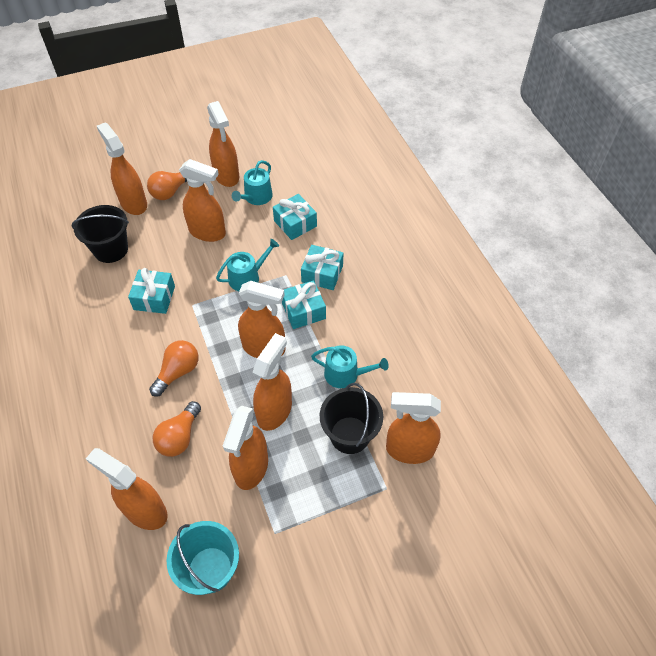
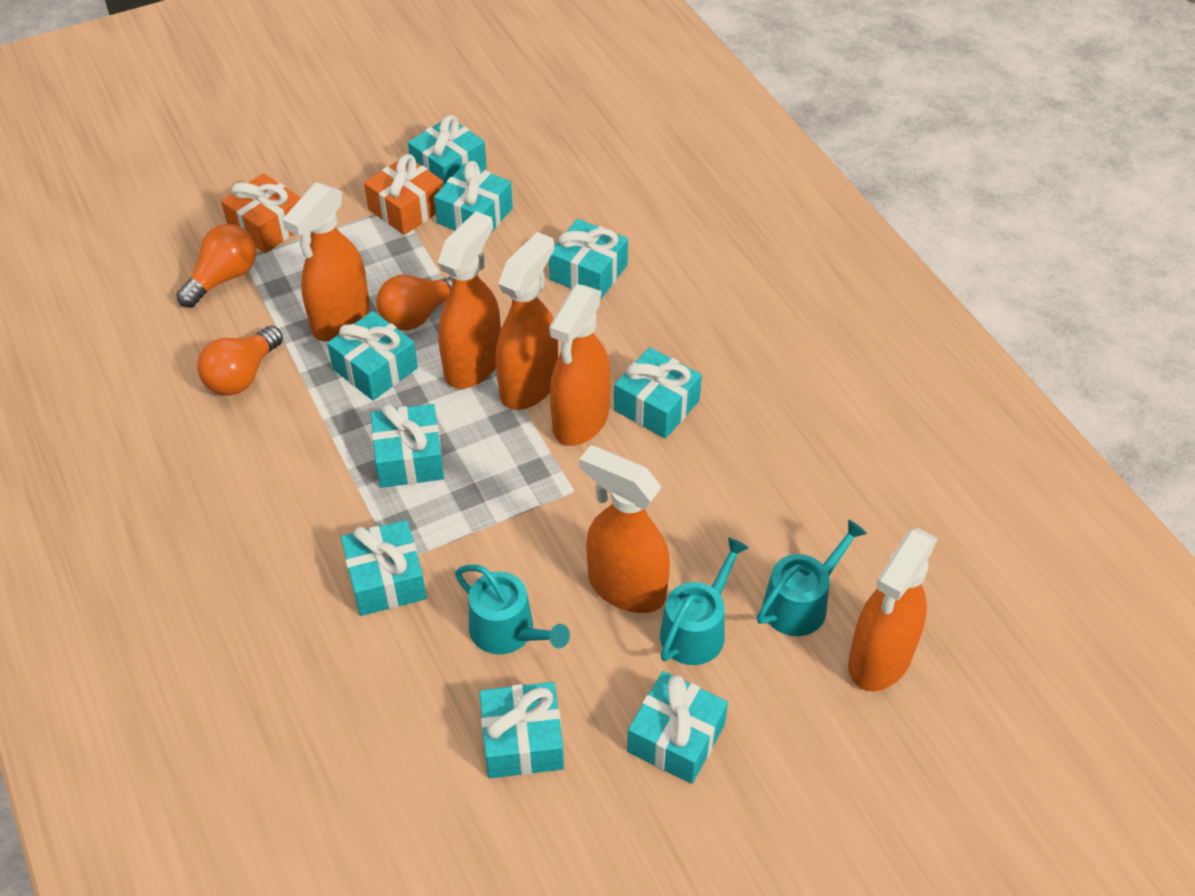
black bucket: 2 -> 0
orange gift: 0 -> 2
orange spray bottle: 8 -> 6
turquoise bucket: 1 -> 0
turquoise gift: 4 -> 9

